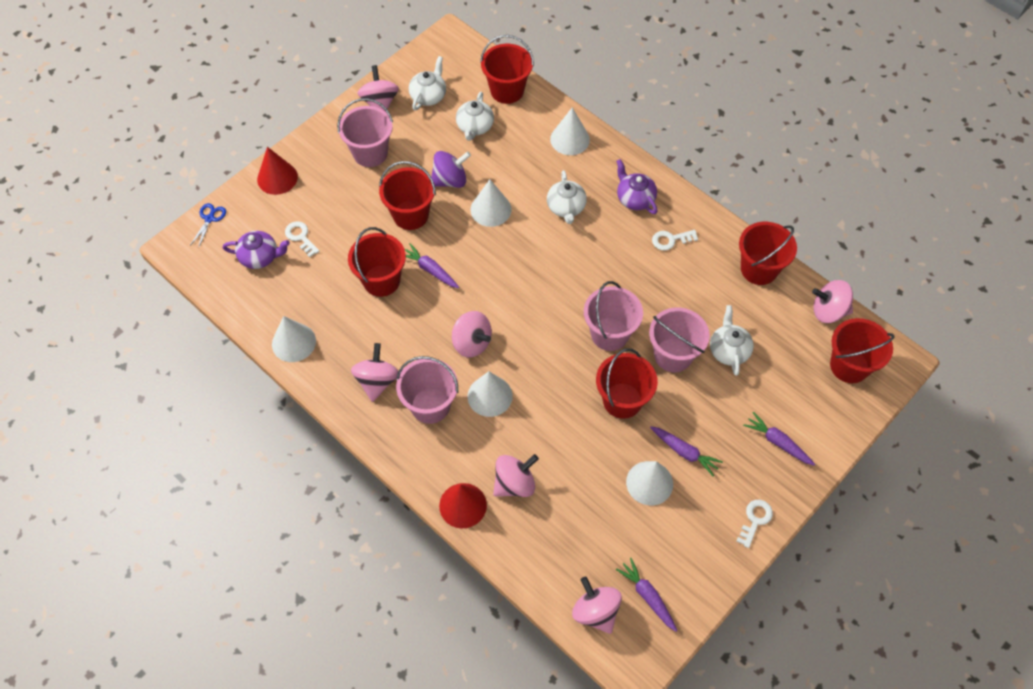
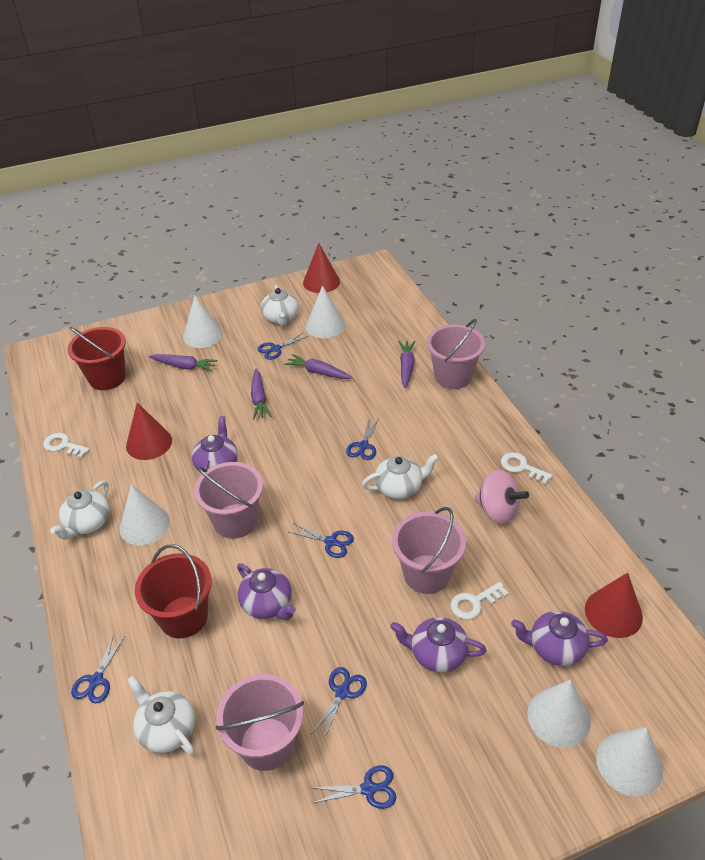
blue scissors: 1 -> 6
pink spinning top: 6 -> 1
purple spinning top: 1 -> 0
purple teapot: 2 -> 4
red bucket: 6 -> 2
red cone: 2 -> 3

